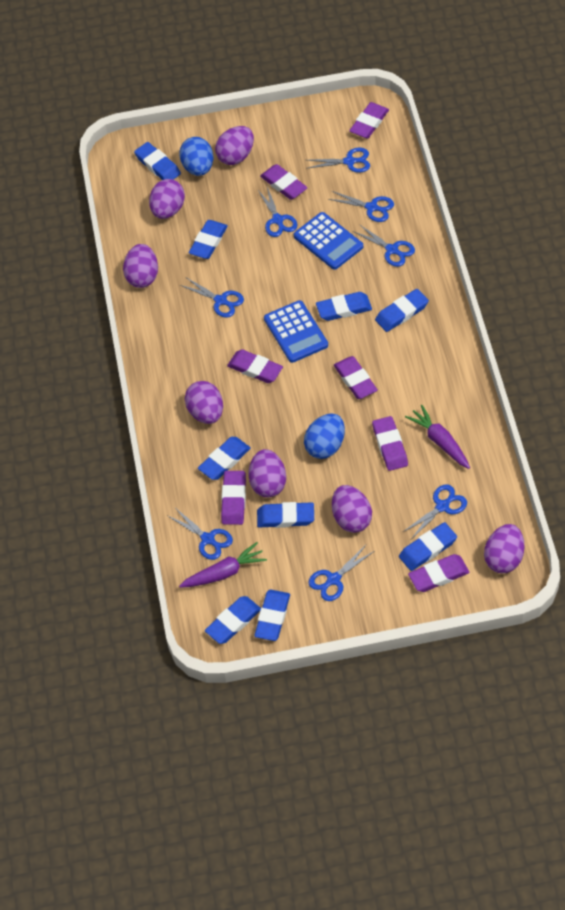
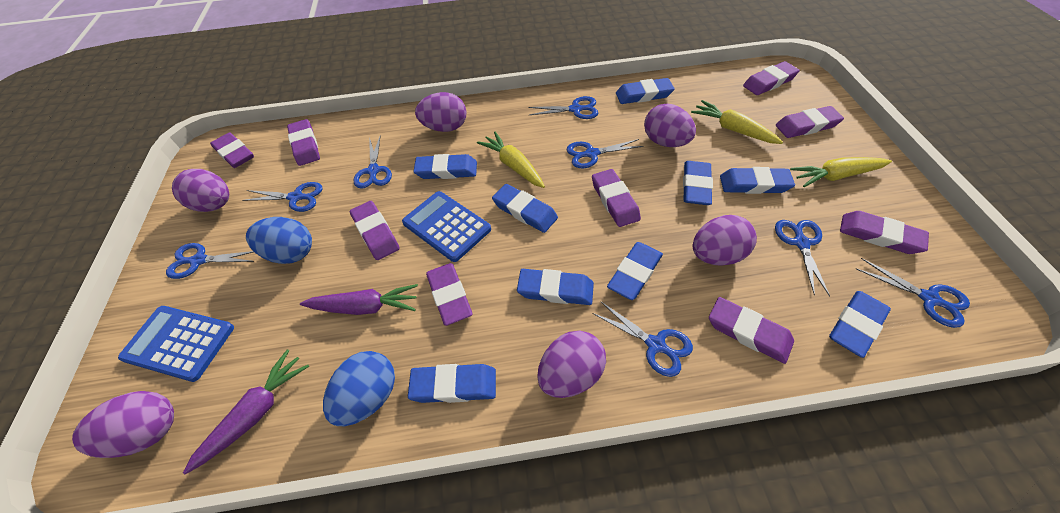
purple egg: 7 -> 6
purple eraser: 7 -> 9
yellow carrot: 0 -> 3

